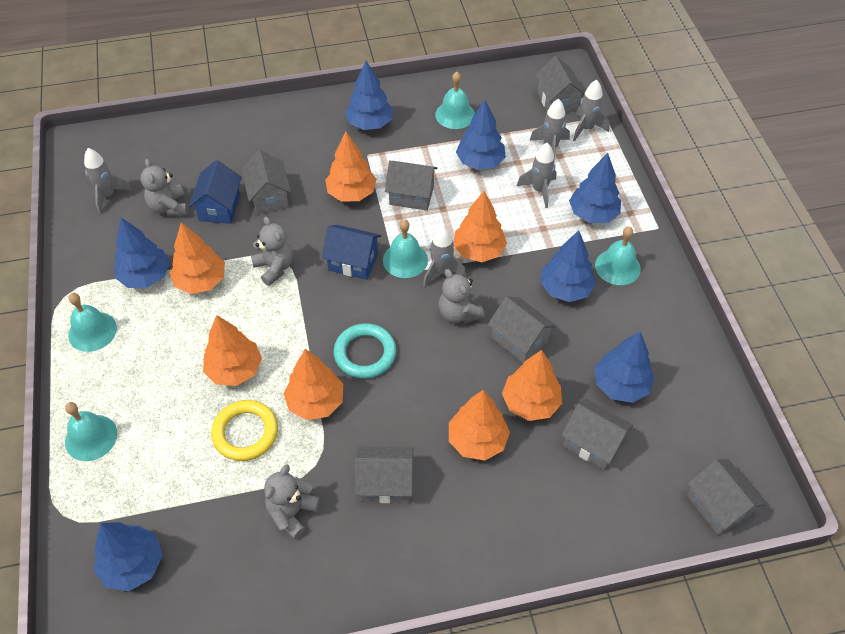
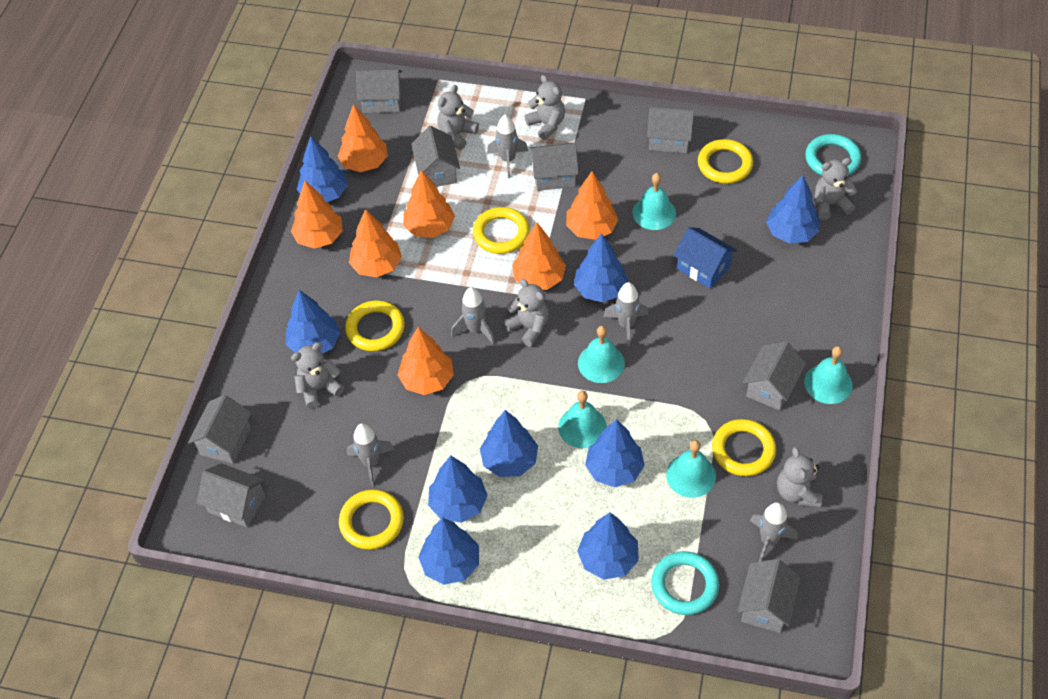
blue house: 2 -> 1
blue tree: 7 -> 9
grey house: 7 -> 8
grey teddy bear: 4 -> 6
turquoise ring: 1 -> 2
yellow ring: 1 -> 5

